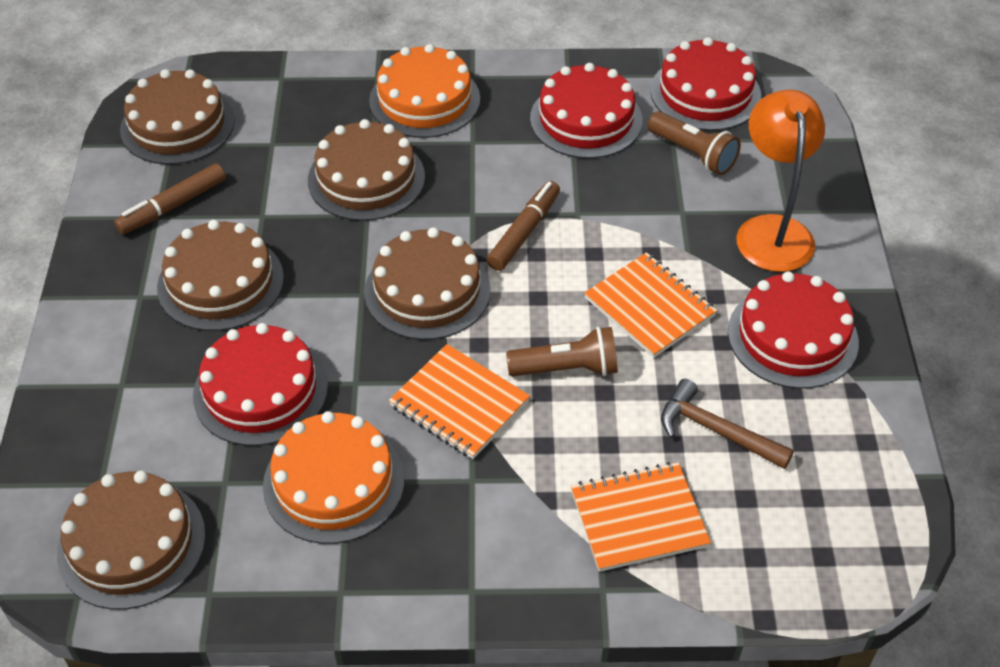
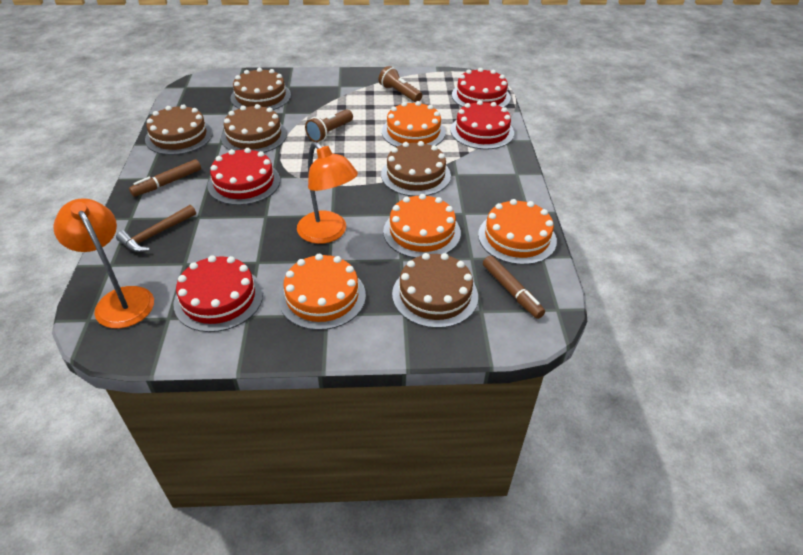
orange cake: 2 -> 4
orange lamp: 1 -> 2
orange notebook: 3 -> 0

